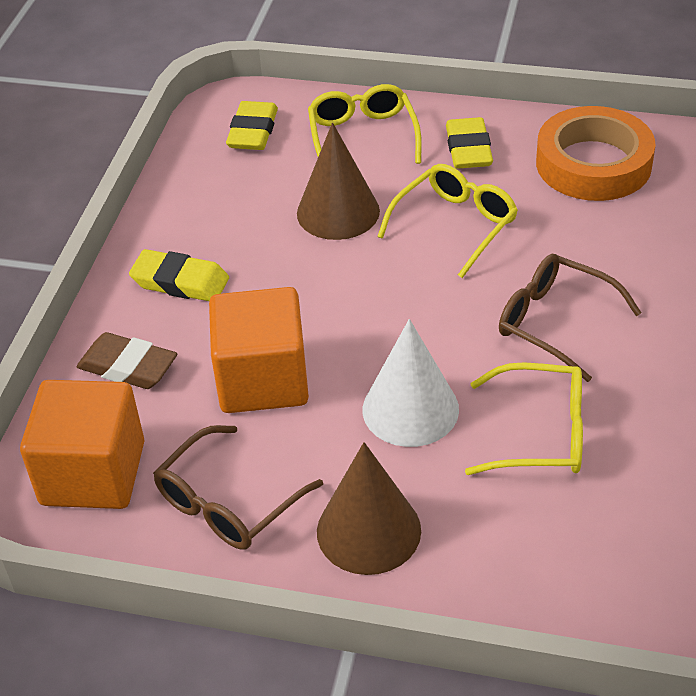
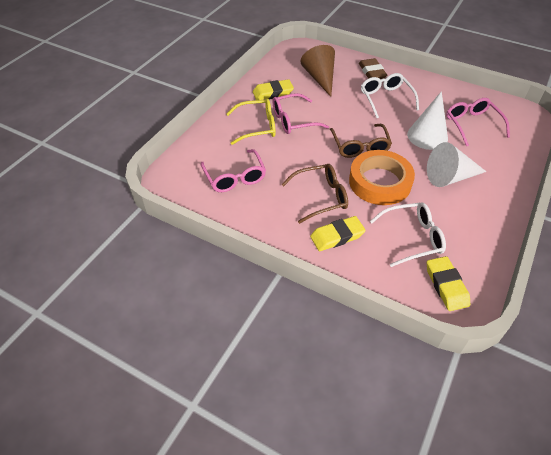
brown cone: 2 -> 1
orange cube: 2 -> 0
pink glasses: 0 -> 3
white cone: 1 -> 2
white glasses: 0 -> 2
yellow glasses: 3 -> 1

